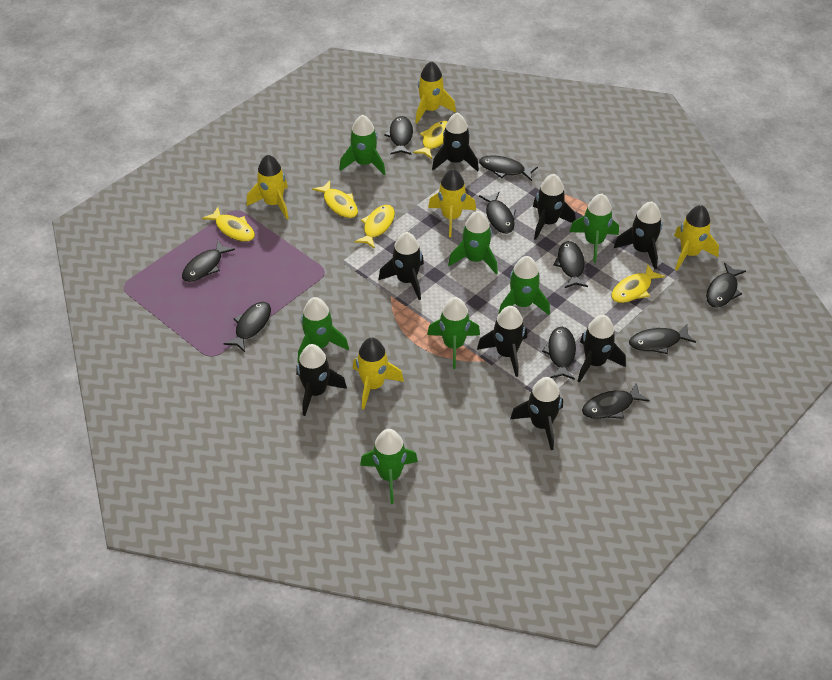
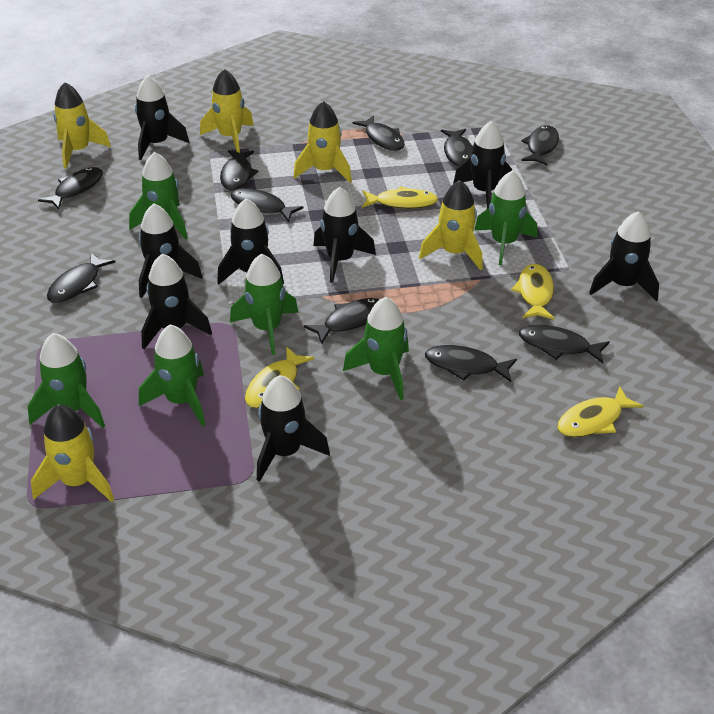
green rocket: 7 -> 6
yellow fish: 5 -> 4

